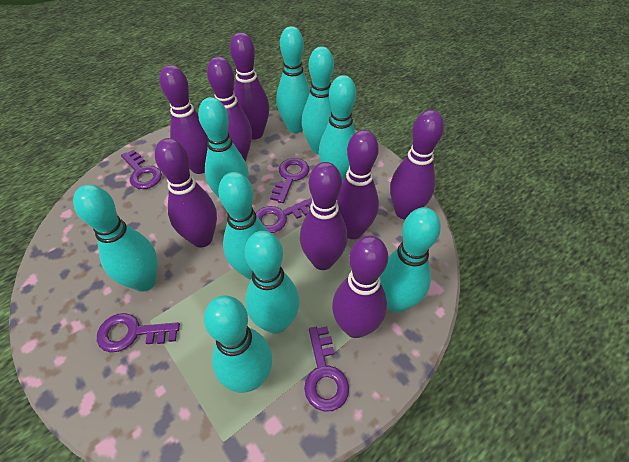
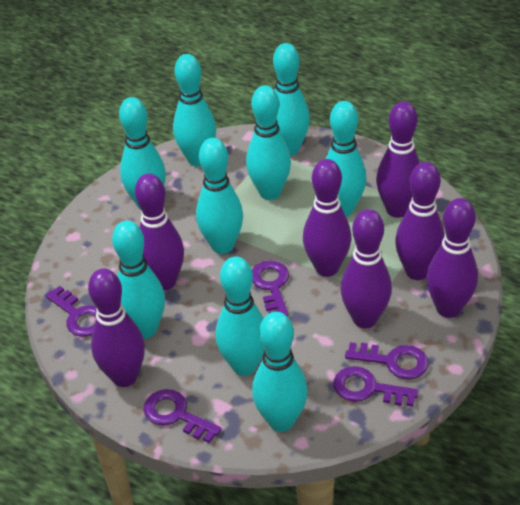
purple bowling pin: 8 -> 7

